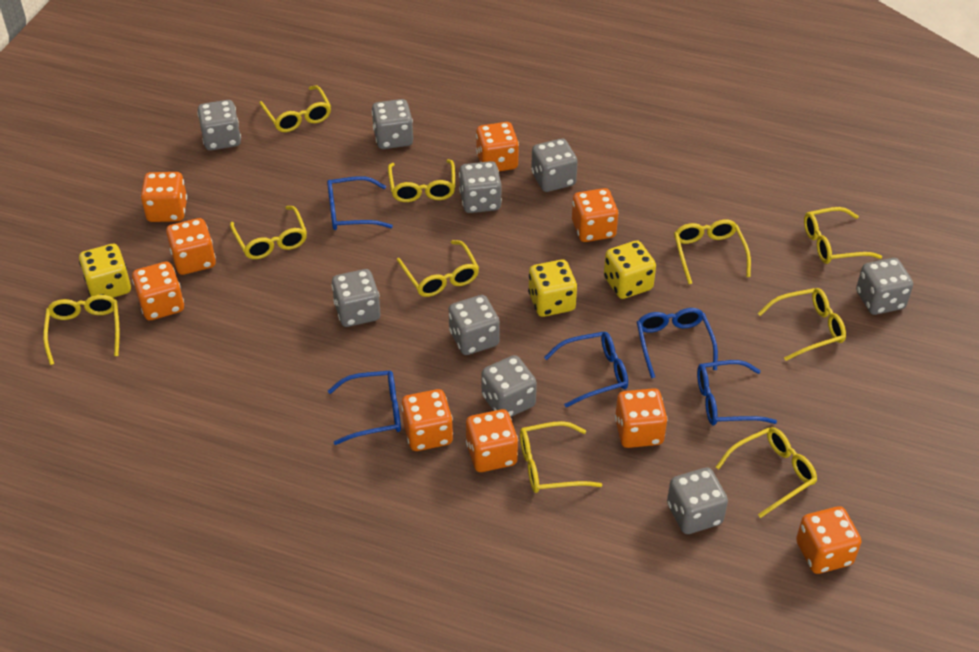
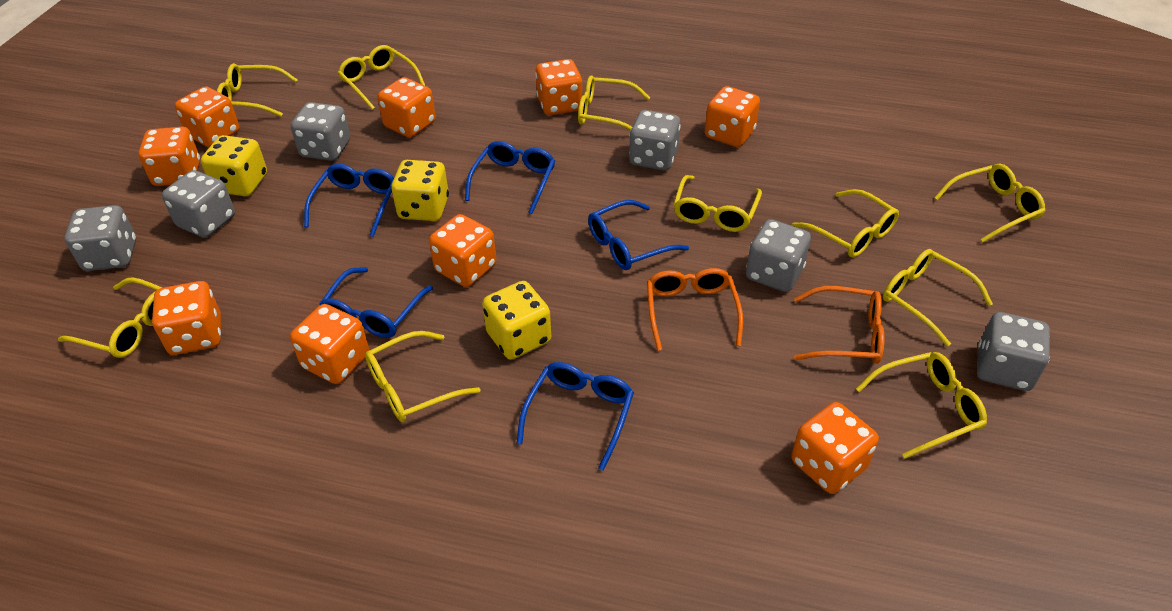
grey dice: 9 -> 6
orange glasses: 0 -> 2

